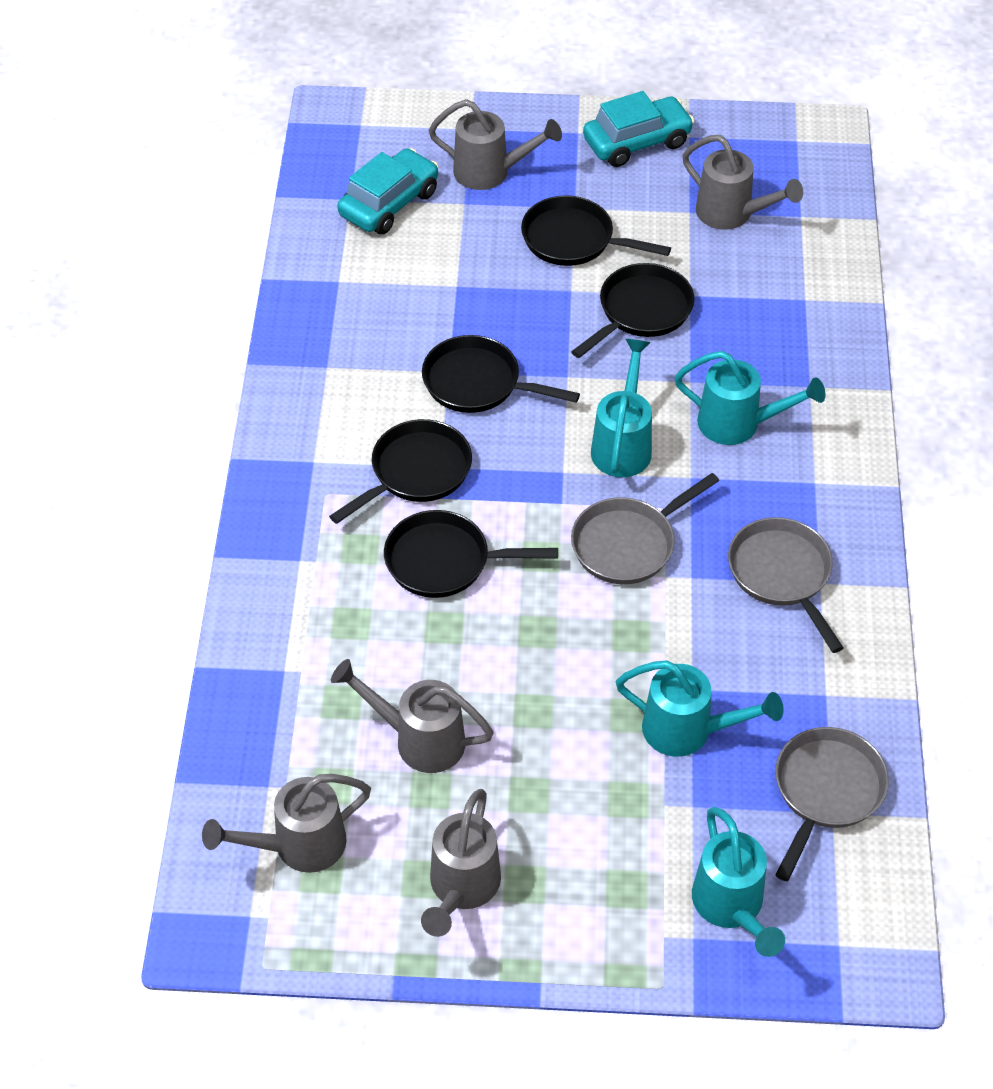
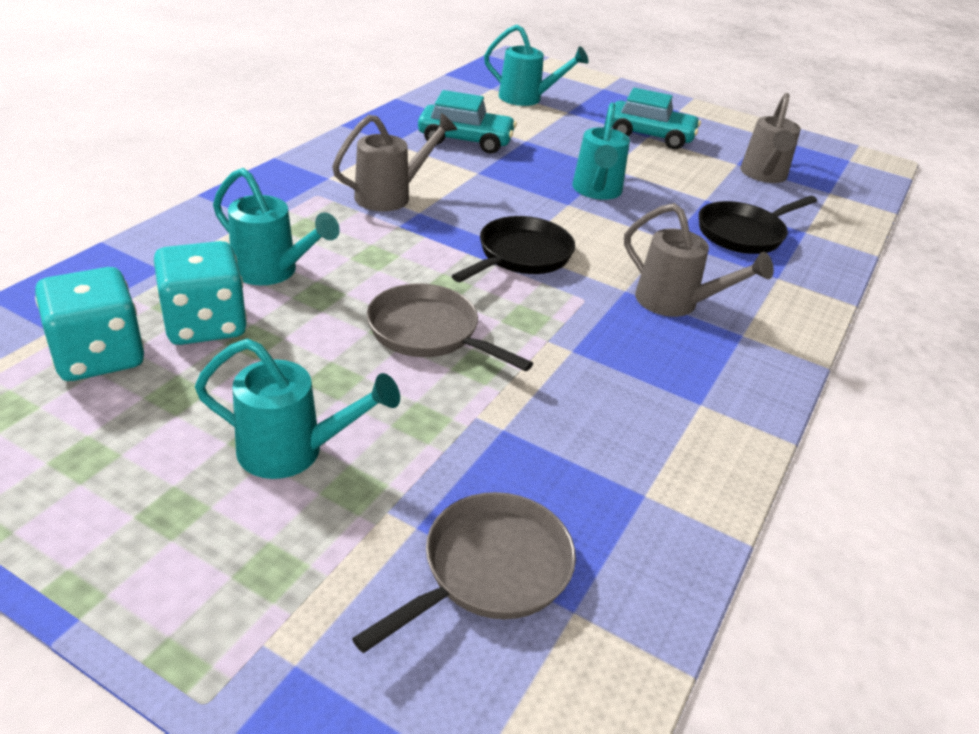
black pan: 5 -> 2
grey pan: 3 -> 2
grey watering can: 5 -> 3
turquoise dice: 0 -> 2

